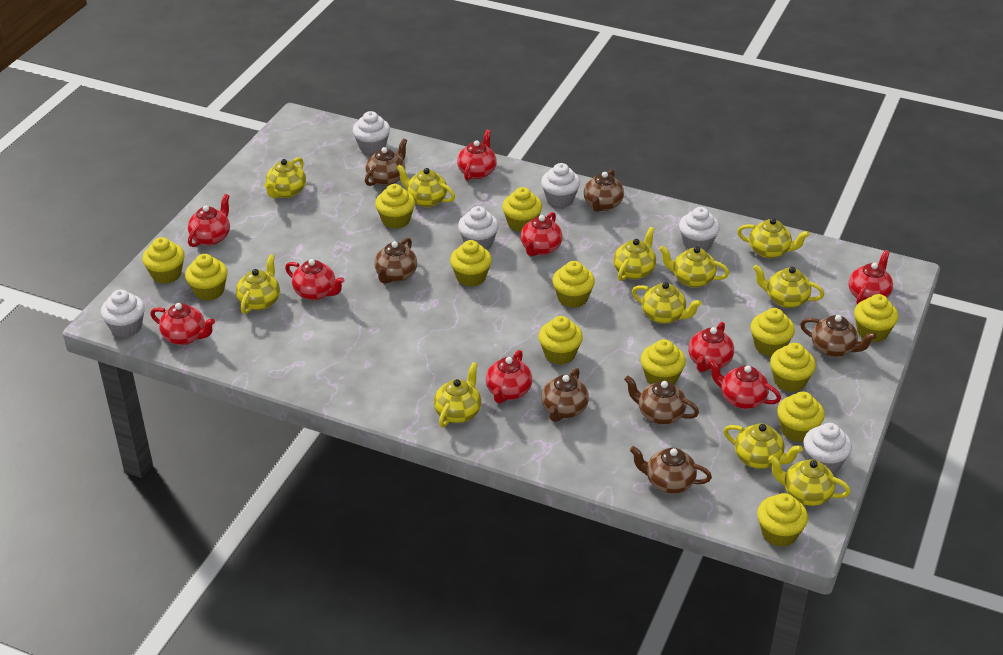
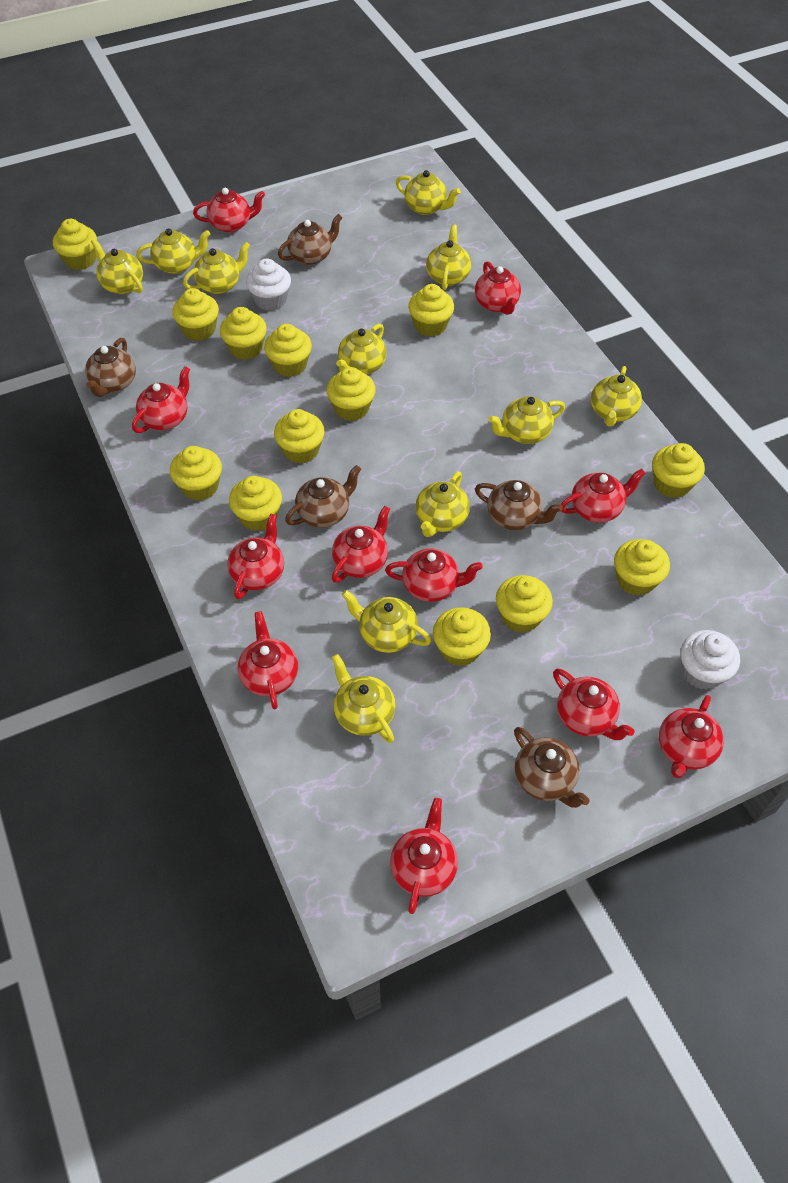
brown teapot: 7 -> 5
red teapot: 9 -> 11
white cupcake: 6 -> 2

